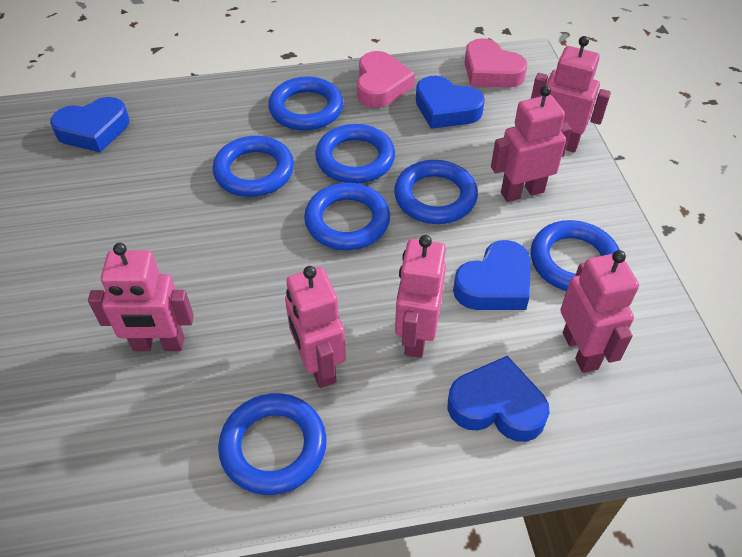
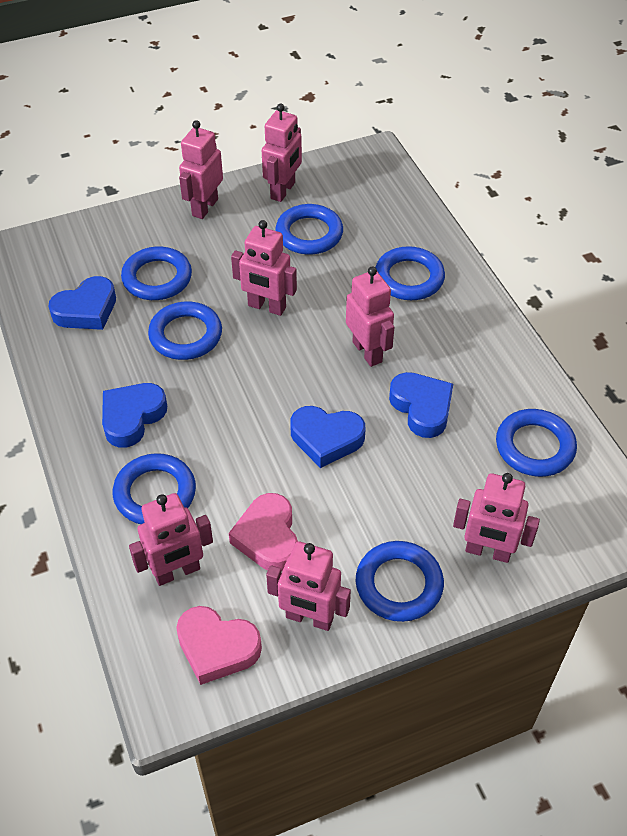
pink robot: 6 -> 7

